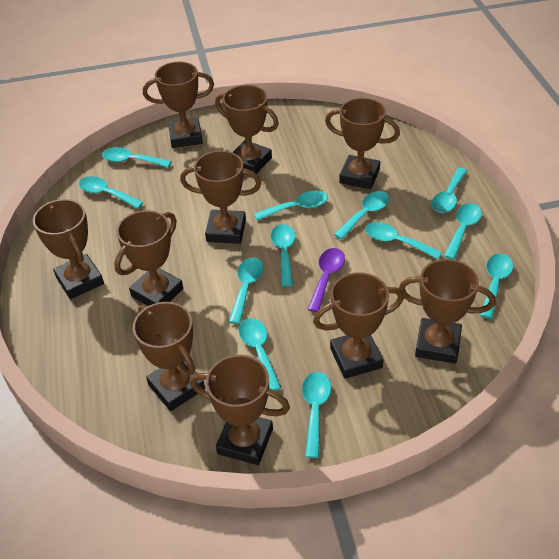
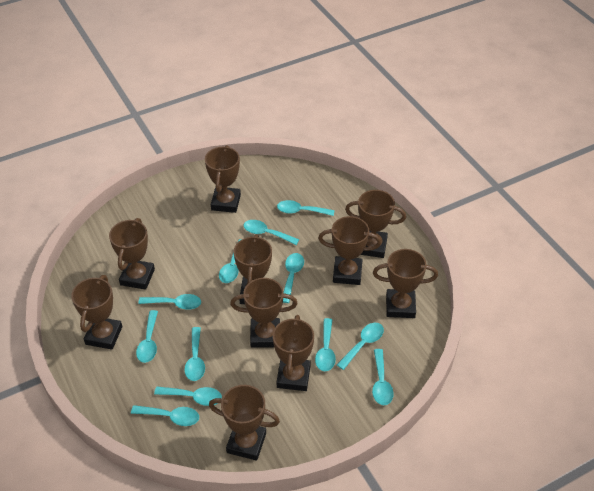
purple spoon: 1 -> 0

